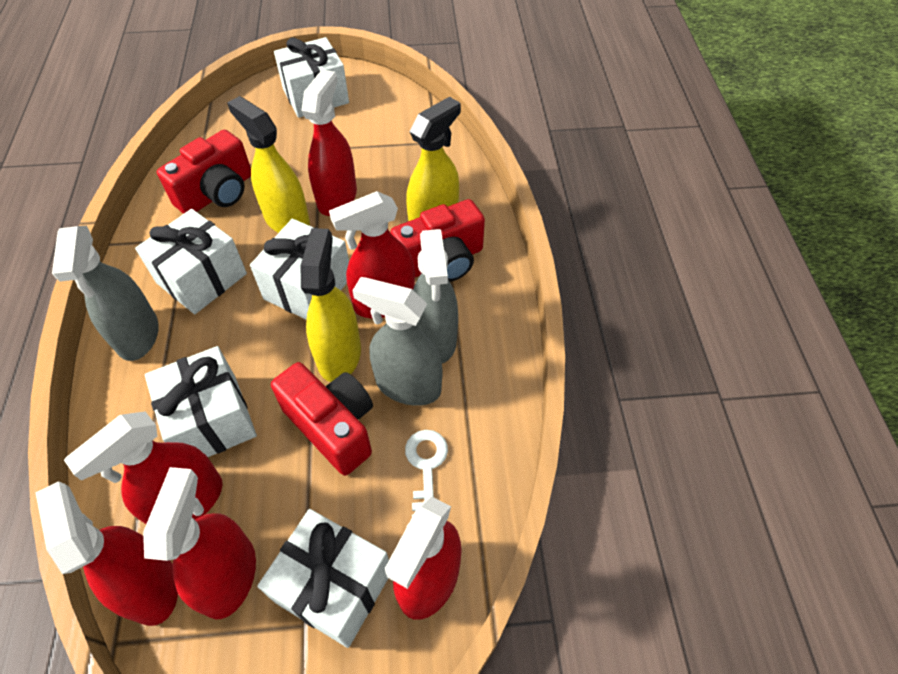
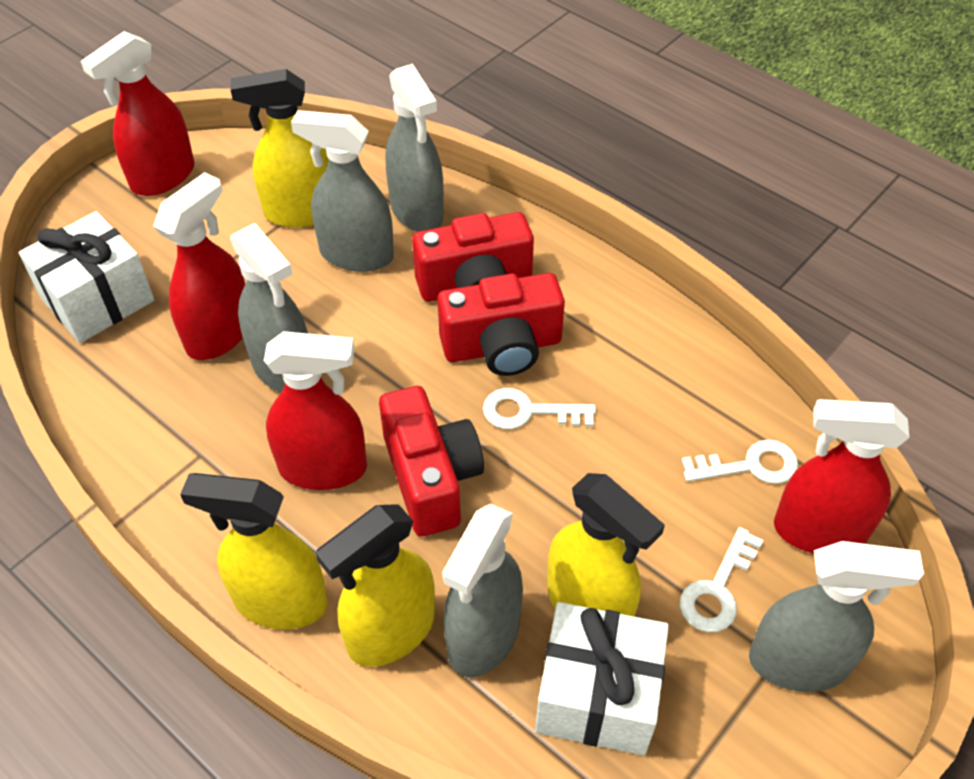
grey spray bottle: 3 -> 5
red spray bottle: 6 -> 4
white gift: 5 -> 2
white key: 1 -> 3
yellow spray bottle: 3 -> 4

